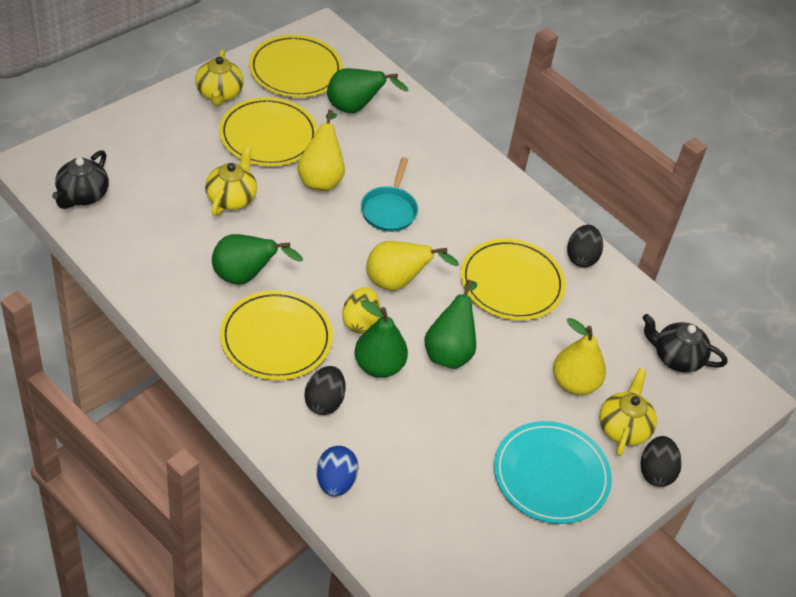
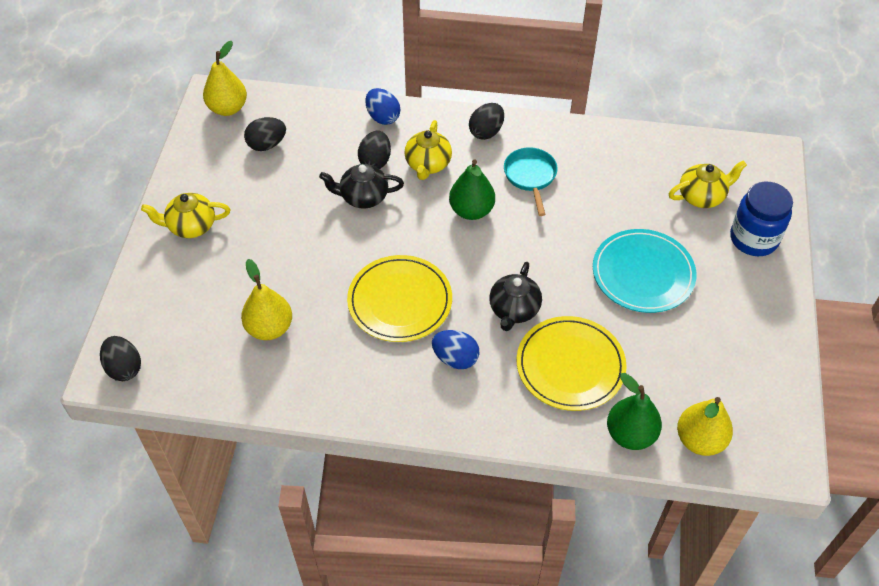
black egg: 3 -> 4
blue egg: 1 -> 2
blue jar: 0 -> 1
green pear: 4 -> 2
yellow egg: 1 -> 0
yellow plate: 4 -> 2

